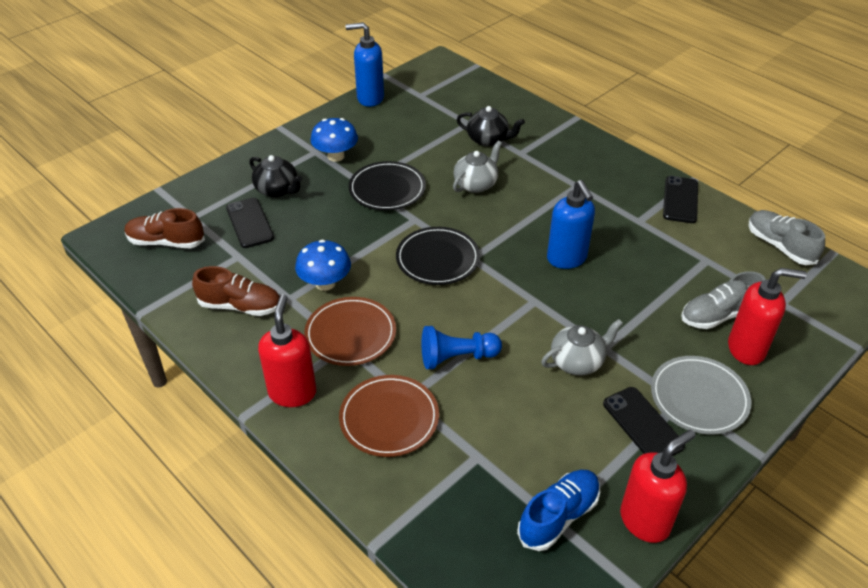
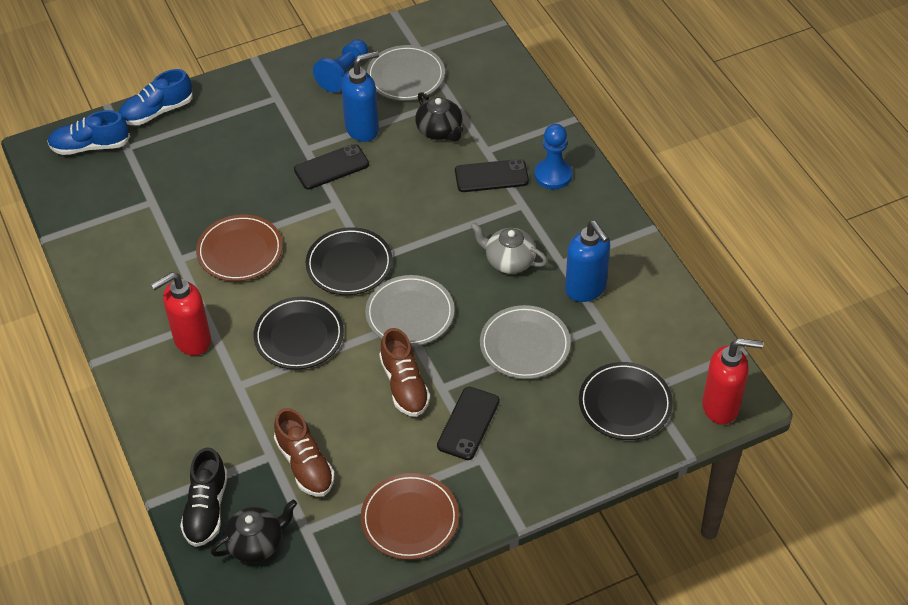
black plate: 2 -> 3
black shoe: 0 -> 1
blue mushroom: 2 -> 0
blue pawn: 1 -> 2
blue shoe: 1 -> 2
grey plate: 1 -> 3
grey shoe: 2 -> 0
grey teapot: 2 -> 1
red soap dispenser: 3 -> 2

